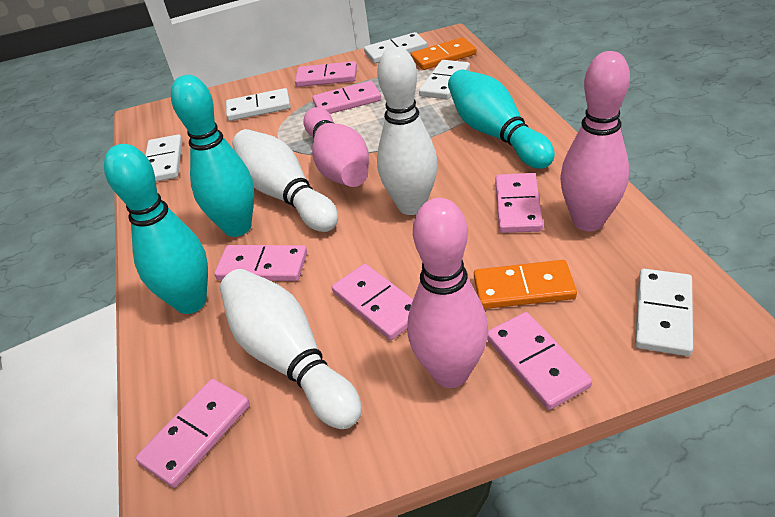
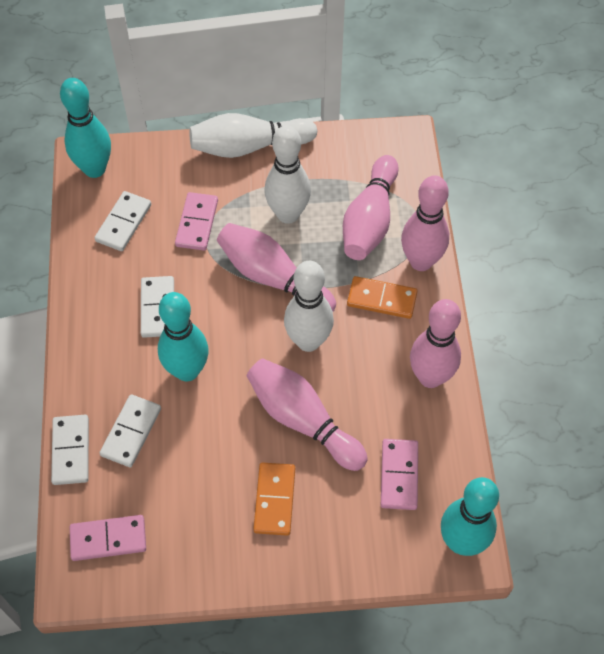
pink bowling pin: 3 -> 5
pink domino: 7 -> 3
white domino: 5 -> 4

